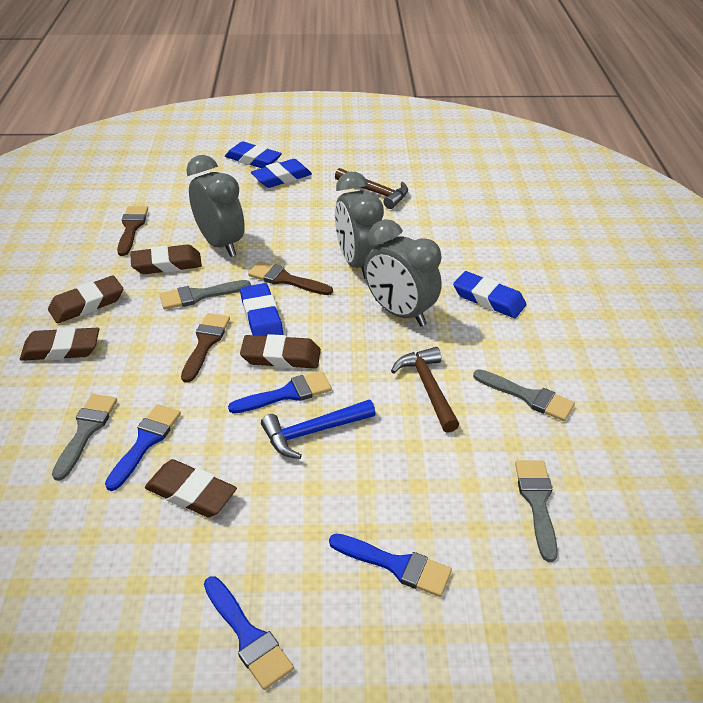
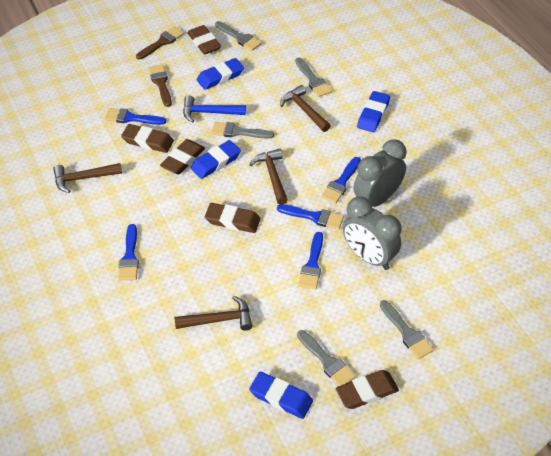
blue brush: 4 -> 5
brown brush: 3 -> 2
brown hammer: 2 -> 4
grey brush: 4 -> 5
grey clock: 3 -> 2

